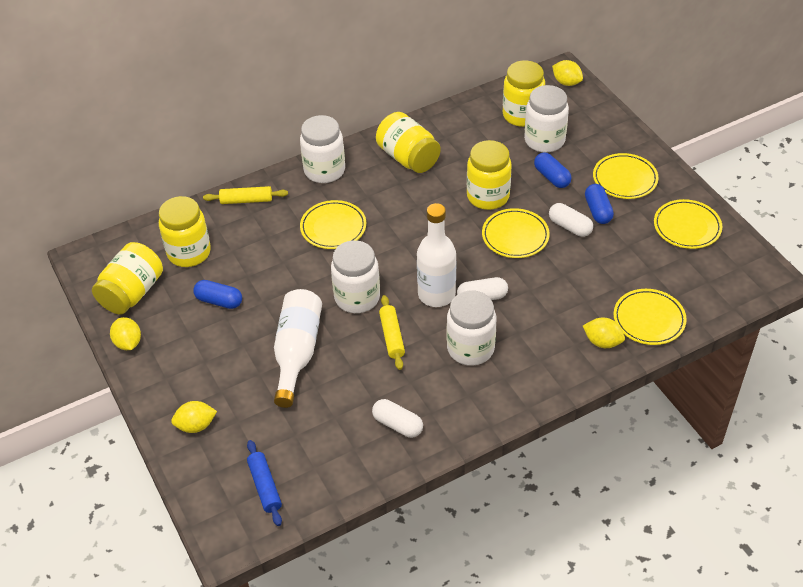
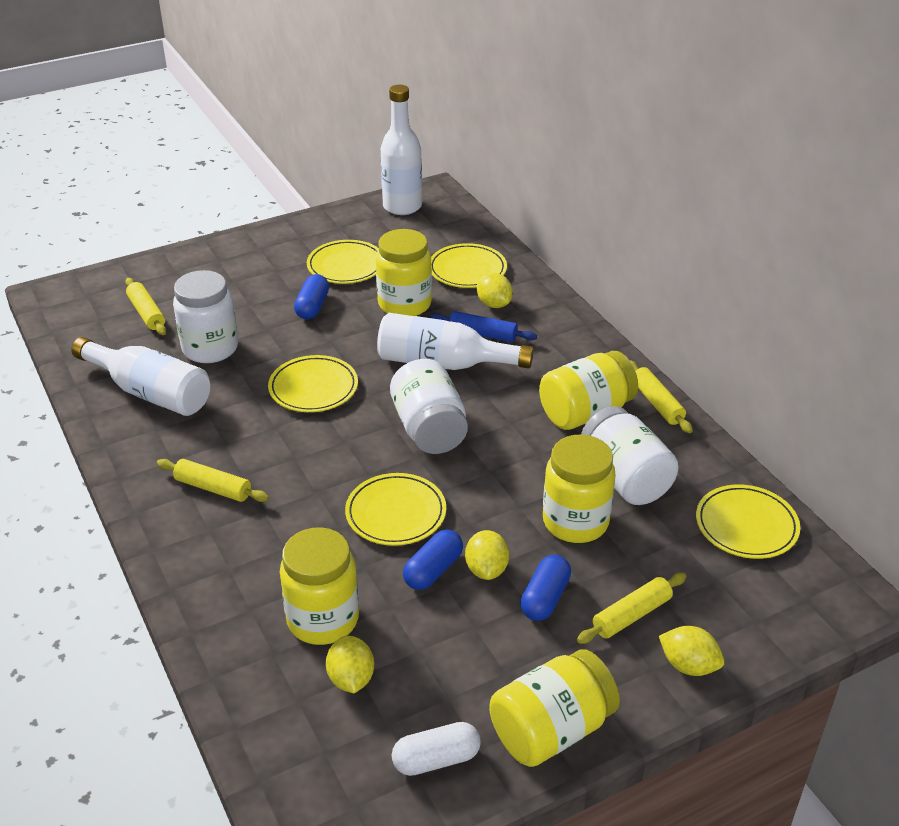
white bottle: 2 -> 3
white capsule: 3 -> 1
white jar: 4 -> 3
yellow rolling pin: 2 -> 4

